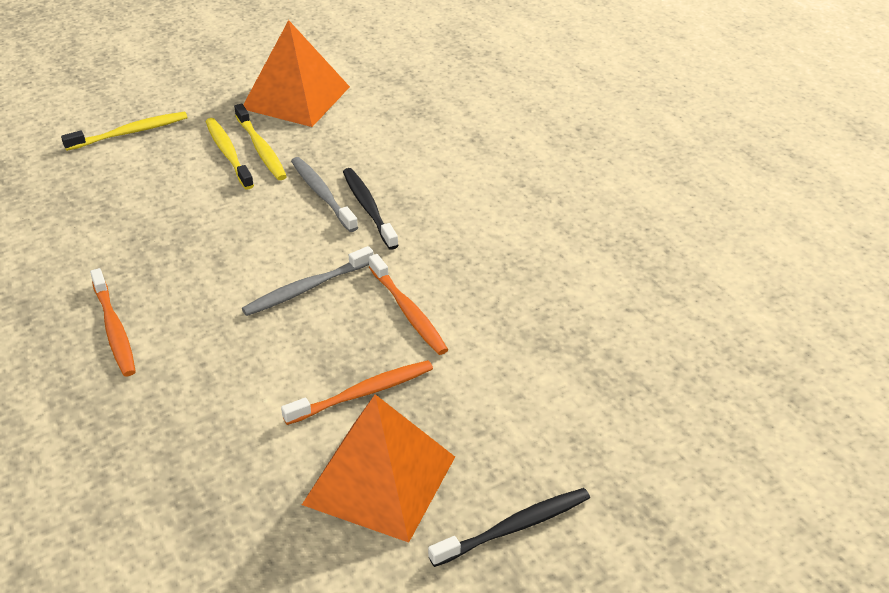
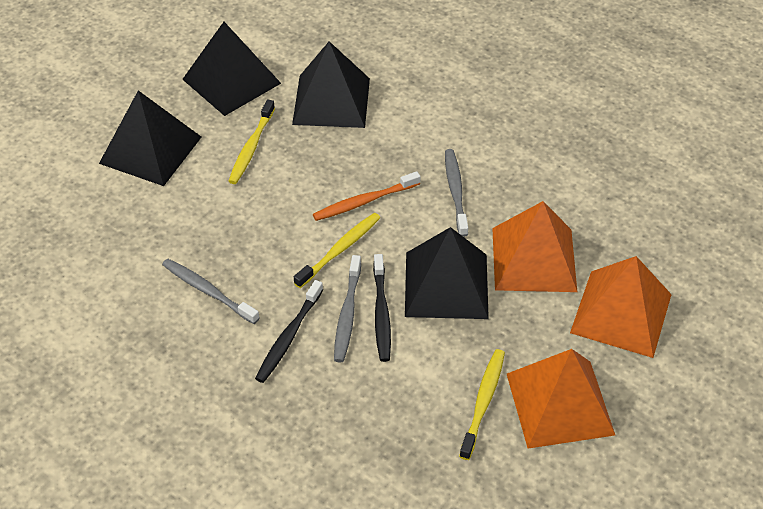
black pyramid: 0 -> 4
grey toothbrush: 2 -> 3
orange pyramid: 2 -> 3
orange toothbrush: 3 -> 1

